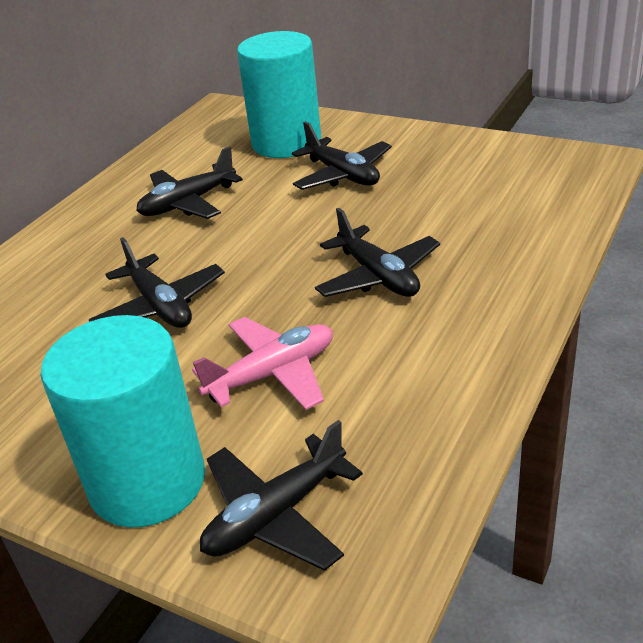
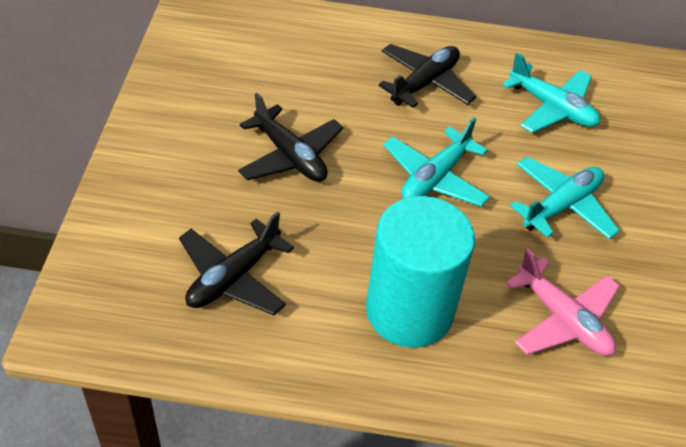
black plane: 5 -> 3
turquoise cylinder: 2 -> 1
turquoise plane: 0 -> 3

